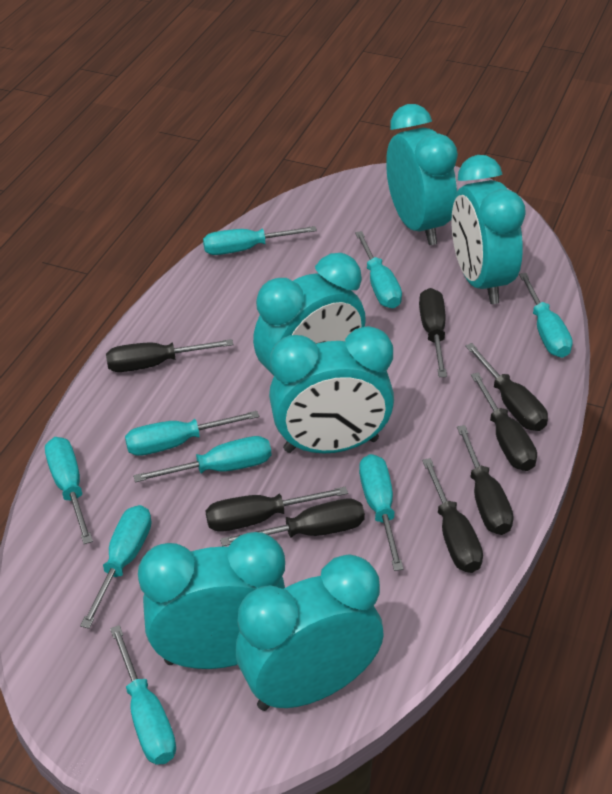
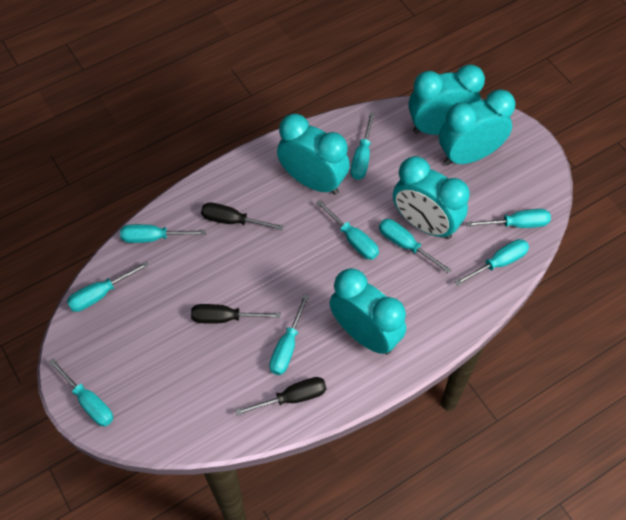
black screwdriver: 8 -> 3
turquoise clock: 6 -> 5

